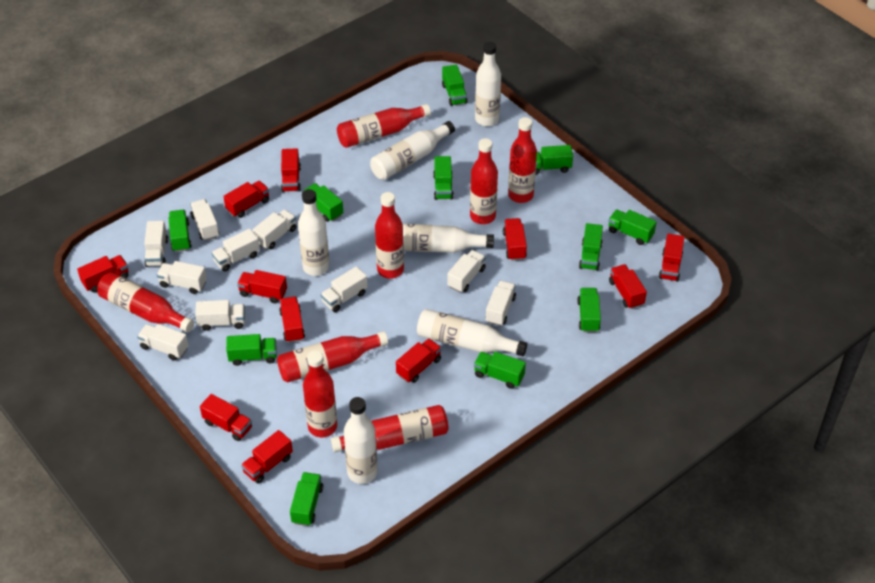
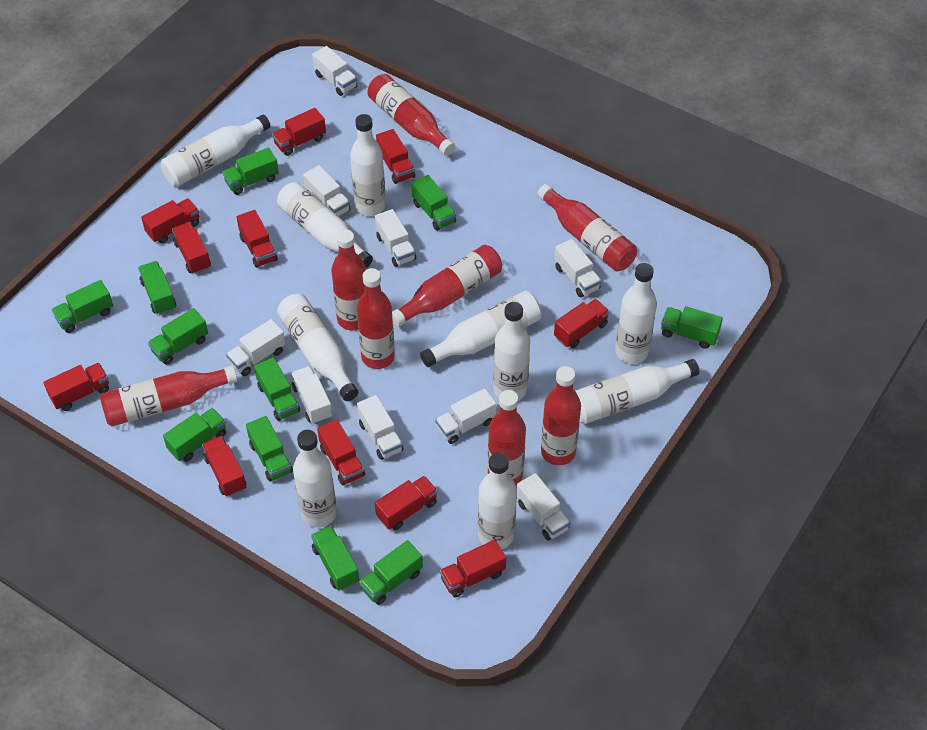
white bottle: 6 -> 10
white truck: 10 -> 9

